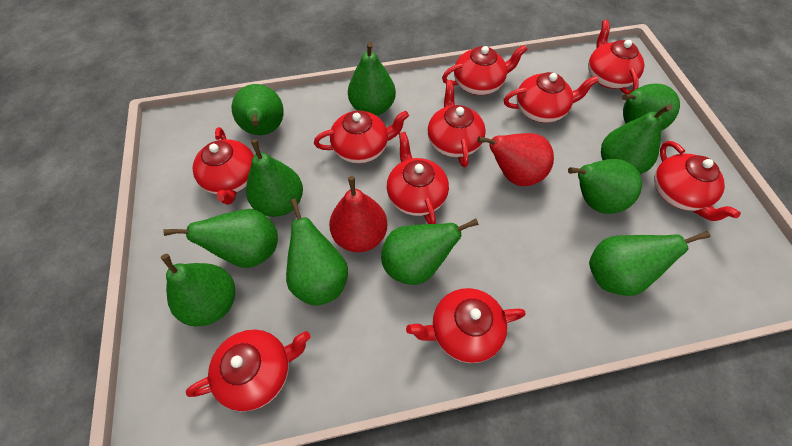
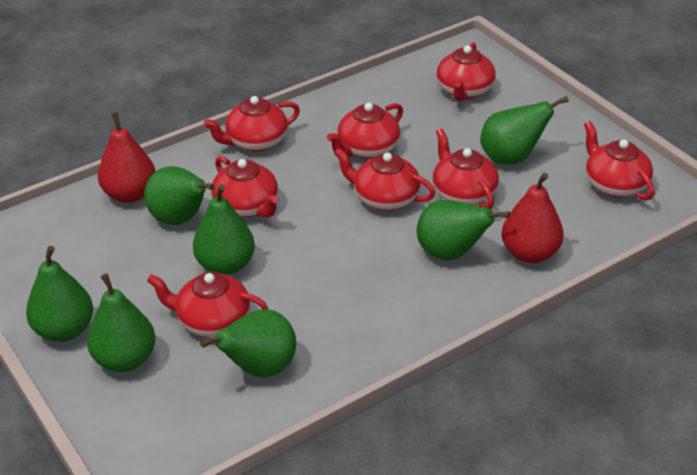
green pear: 11 -> 7
red teapot: 10 -> 8

